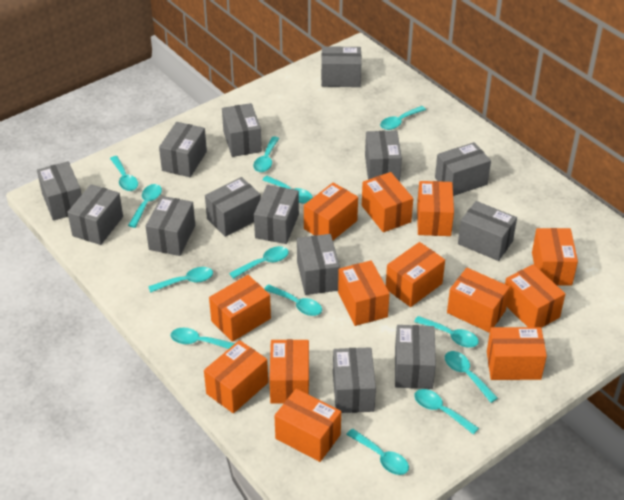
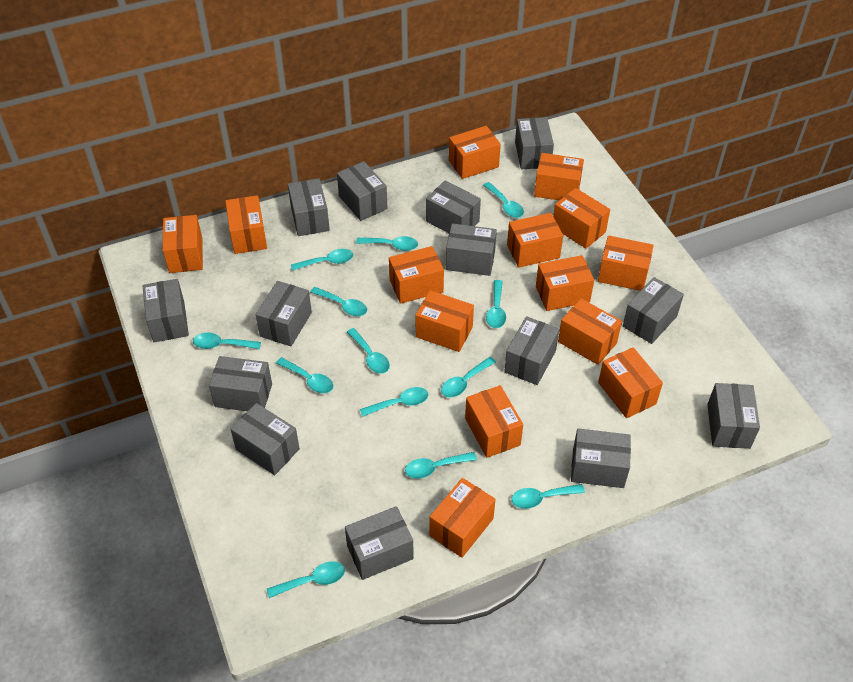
orange box: 13 -> 14

